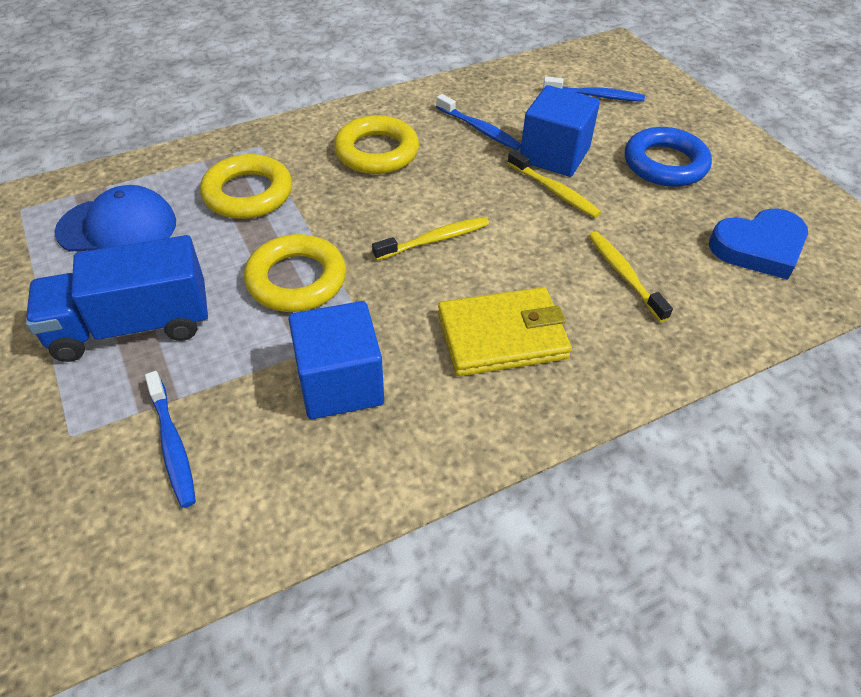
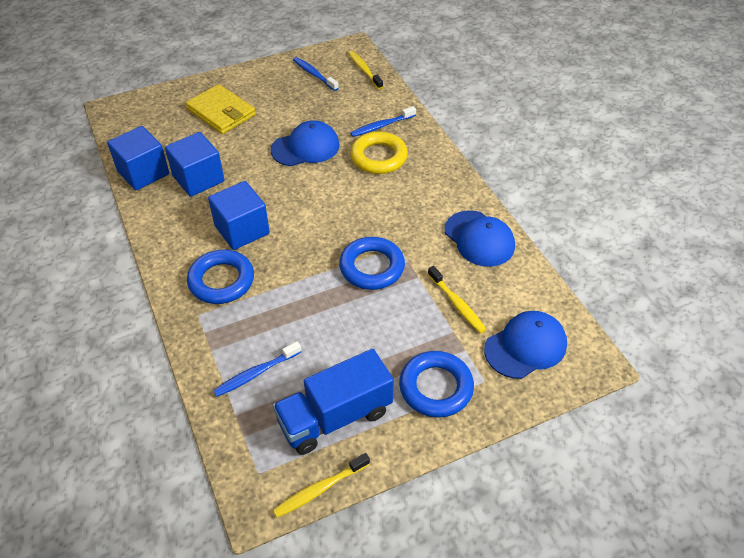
blue cap: 1 -> 3
blue cube: 2 -> 3
blue heart: 1 -> 0
blue ring: 1 -> 3
yellow ring: 3 -> 1

